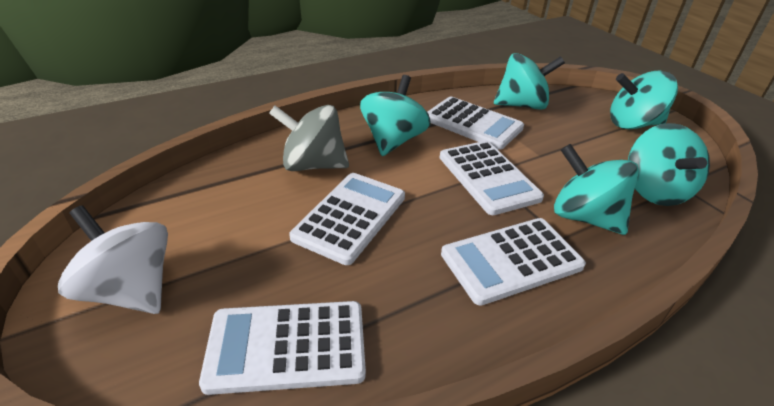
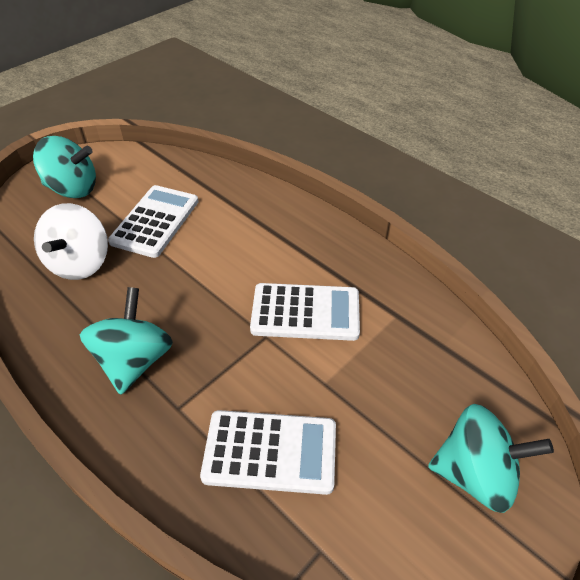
grey spinning top: 1 -> 0
turquoise spinning top: 5 -> 3
white calculator: 5 -> 3

